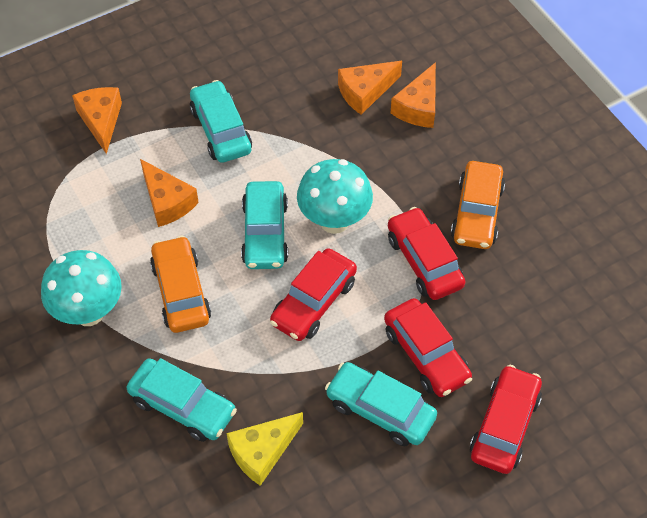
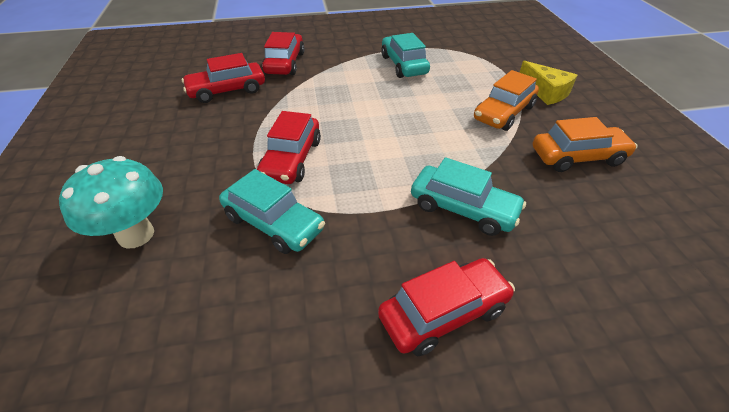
orange cheese: 4 -> 0
turquoise car: 4 -> 3
turquoise mushroom: 2 -> 1

